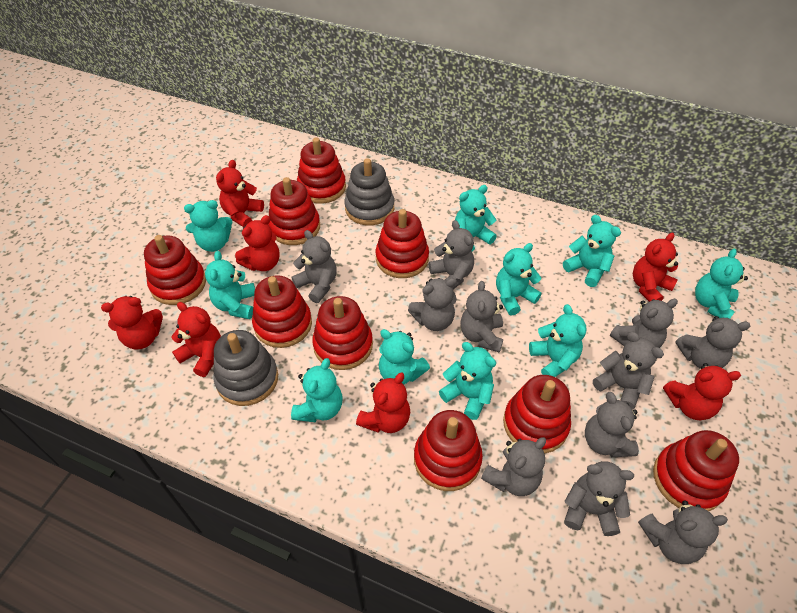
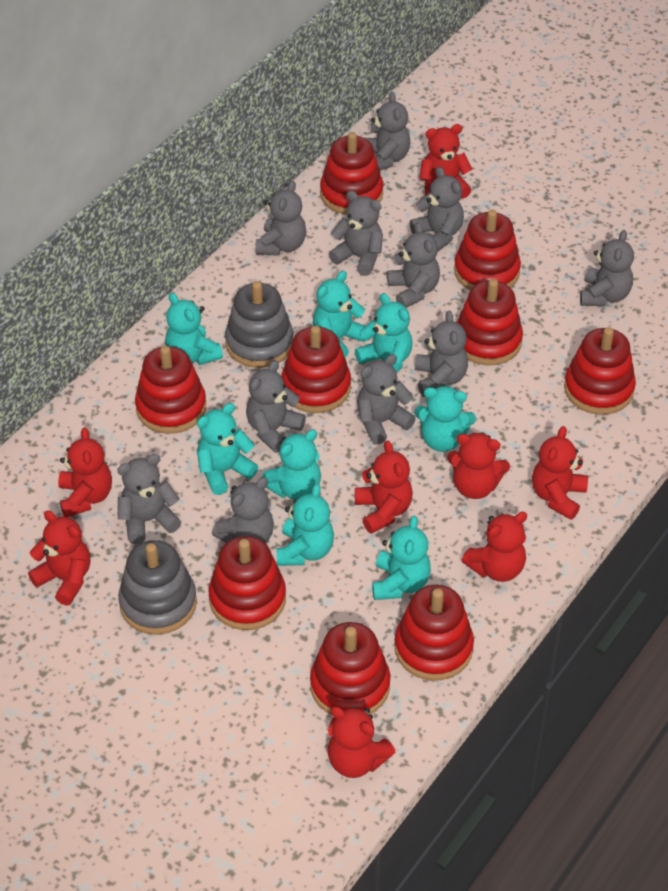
red teddy bear: 7 -> 8
turquoise teddy bear: 10 -> 8

